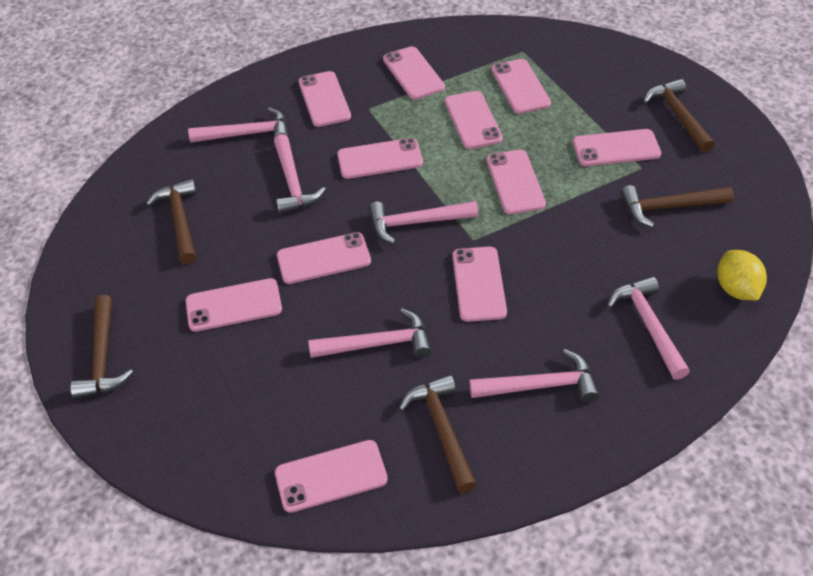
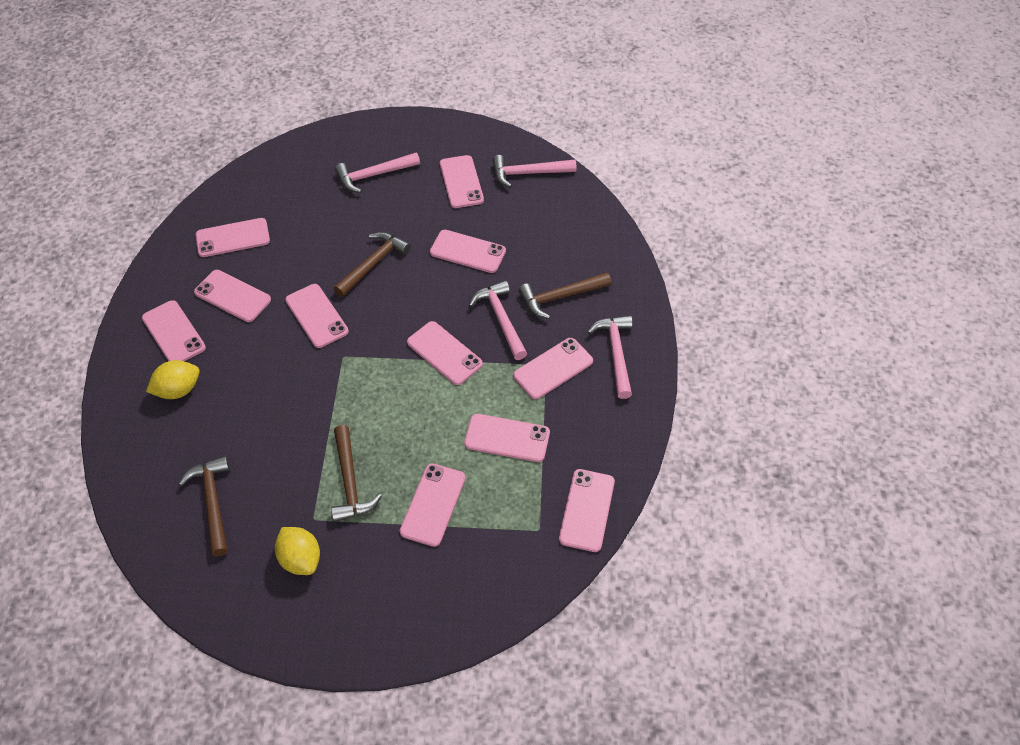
brown hammer: 5 -> 4
pink hammer: 6 -> 4
yellow lemon: 1 -> 2

